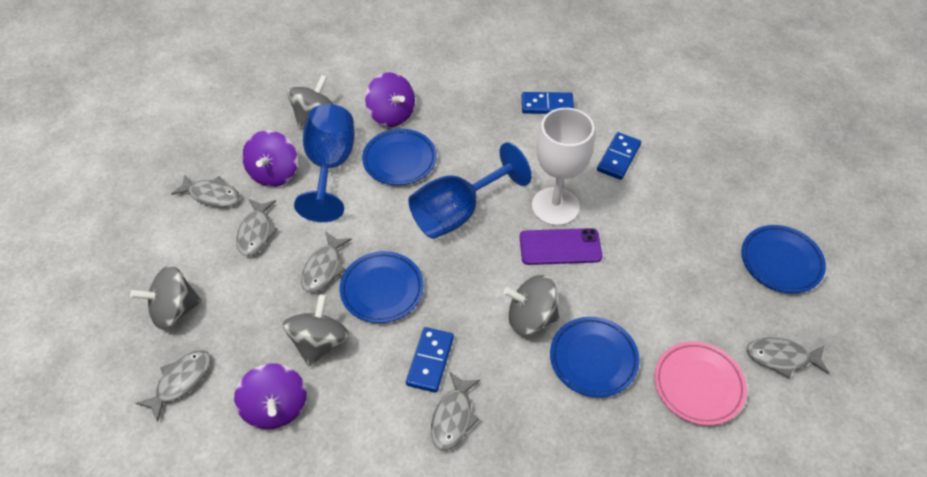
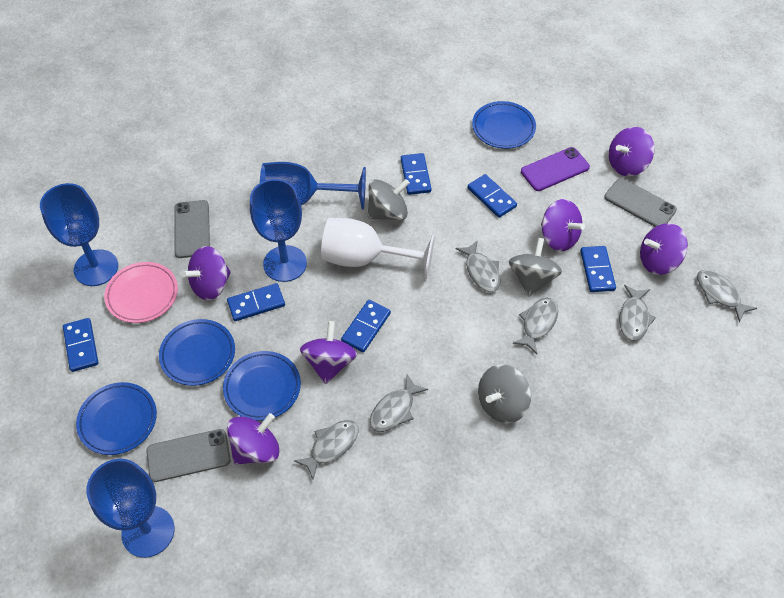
blue domino: 3 -> 6
blue goblet: 2 -> 4
grey phone: 0 -> 3
grey spinning top: 4 -> 3
purple spinning top: 3 -> 6

